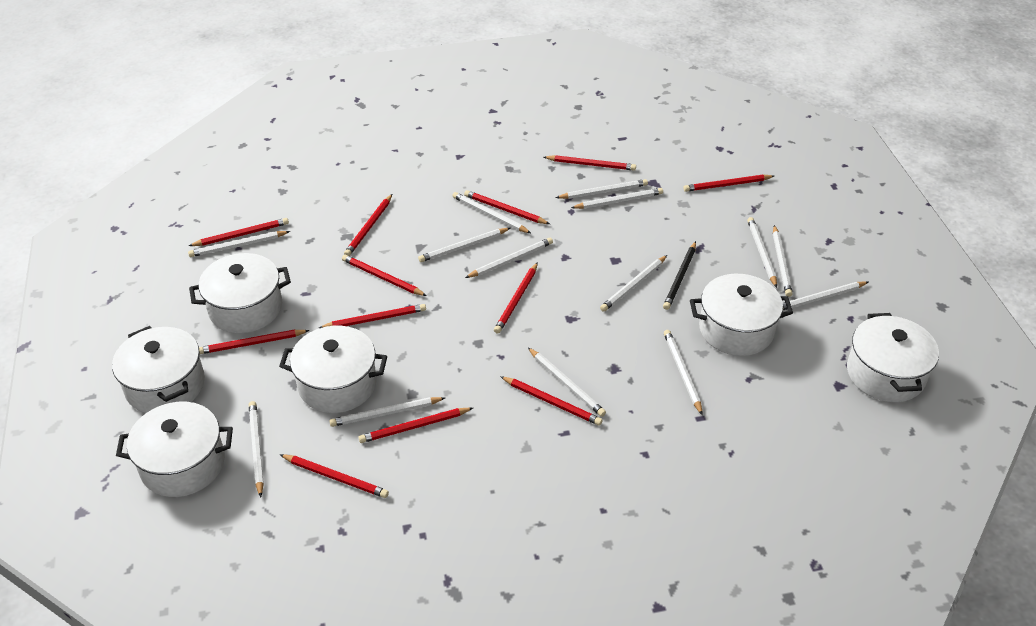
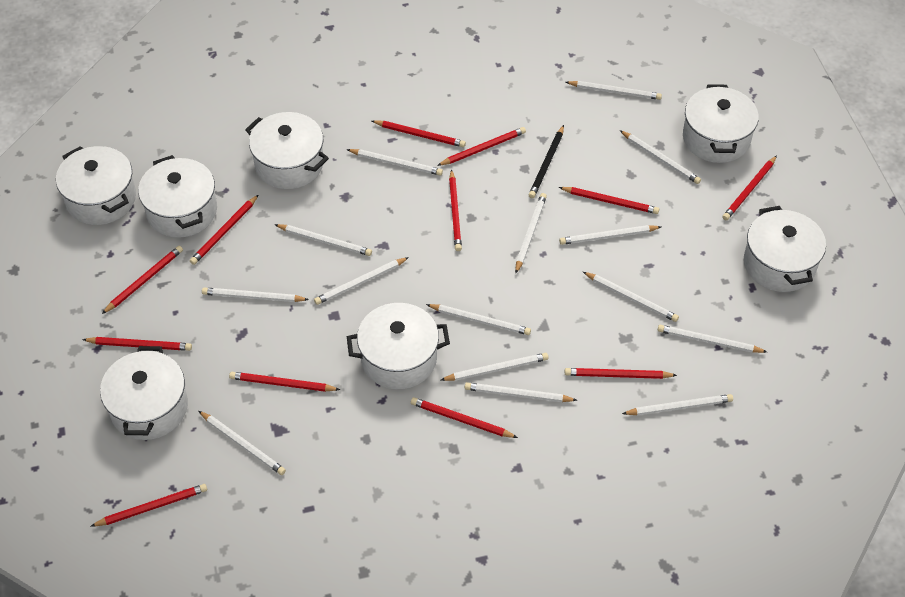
white pencil: 14 -> 15
white pot: 6 -> 7

